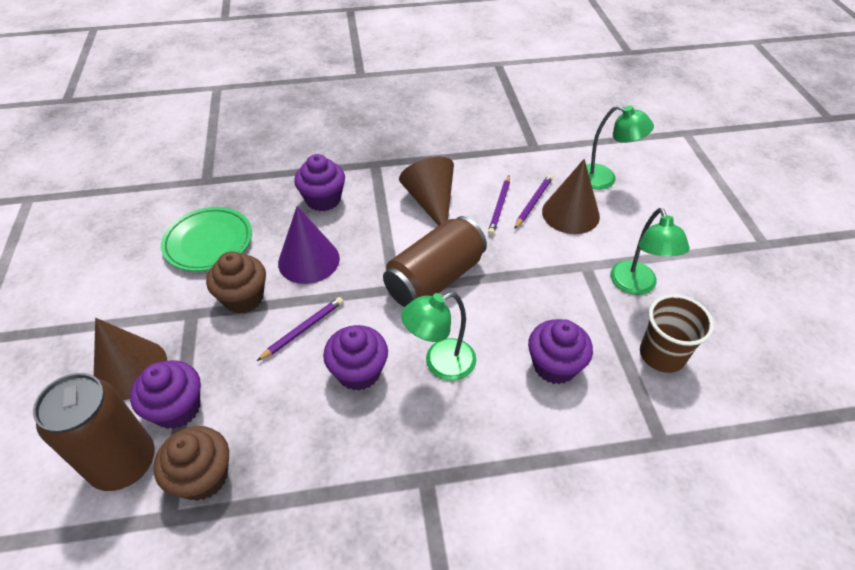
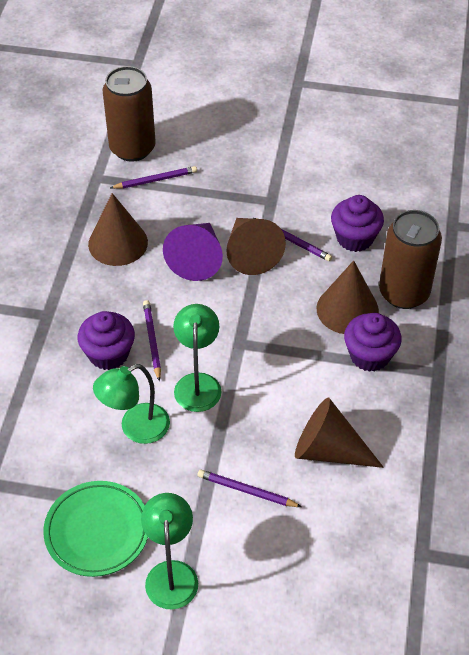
brown cone: 3 -> 4
brown cup: 1 -> 0
brown cupcake: 2 -> 0
purple cupcake: 4 -> 3
purple pencil: 3 -> 4

